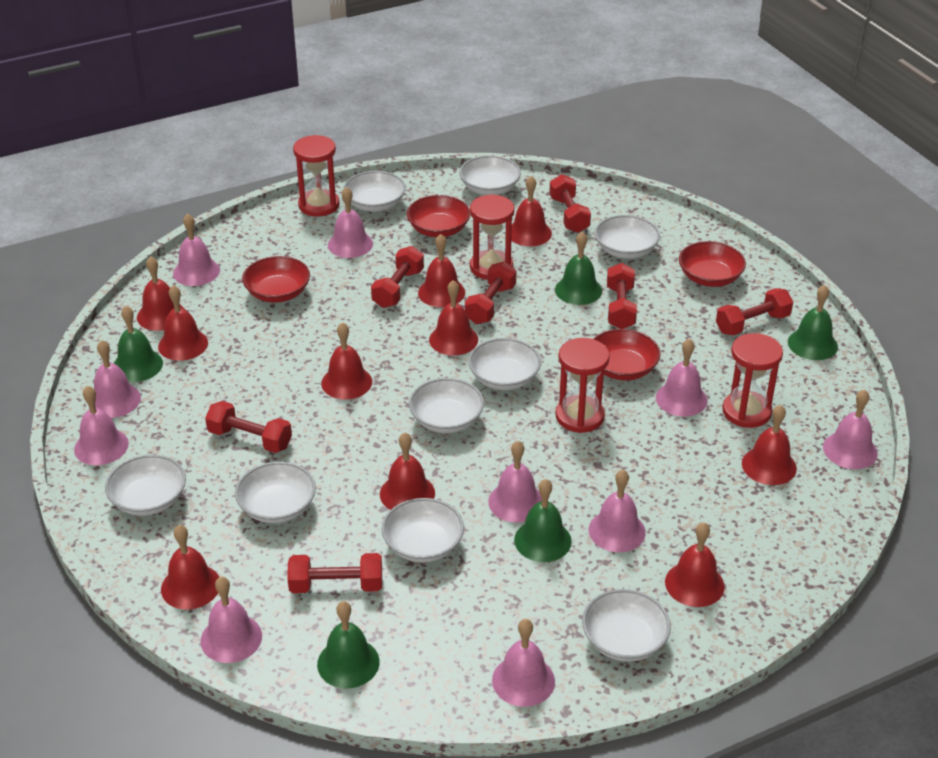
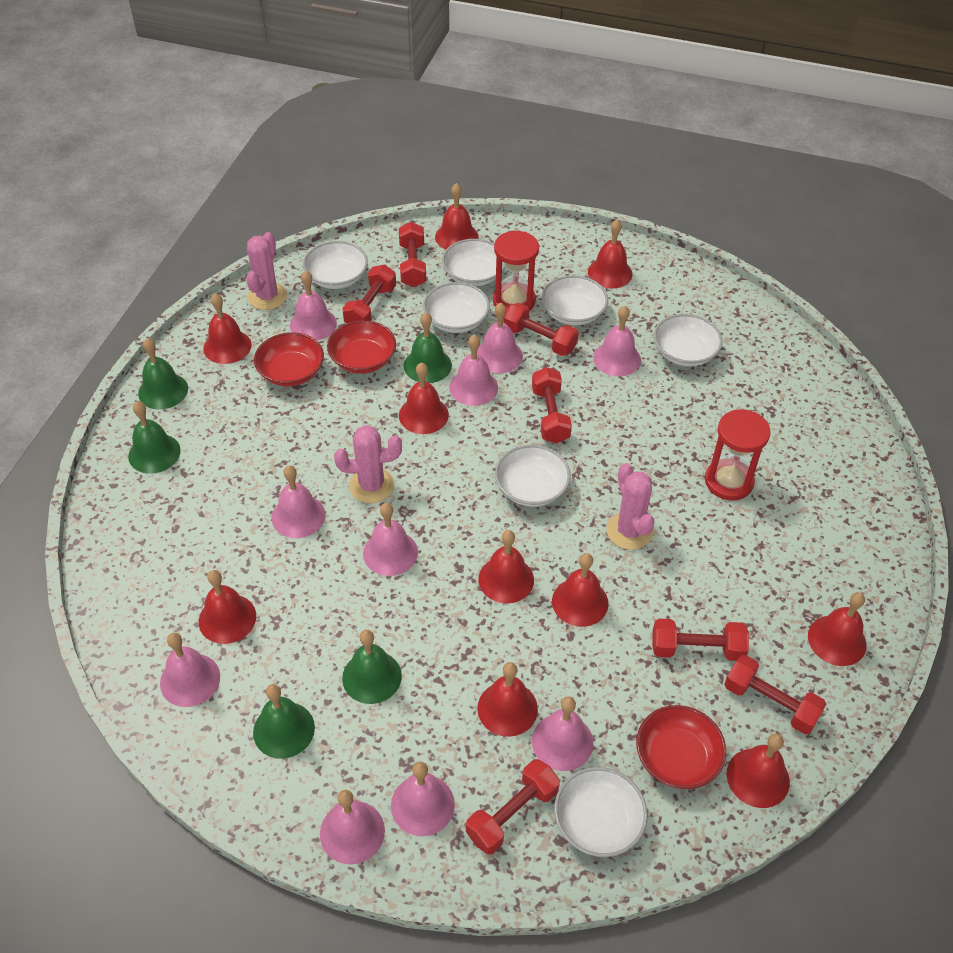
pink cactus: 0 -> 3
red bowl: 4 -> 3
red hourglass: 4 -> 2
white bowl: 9 -> 7

